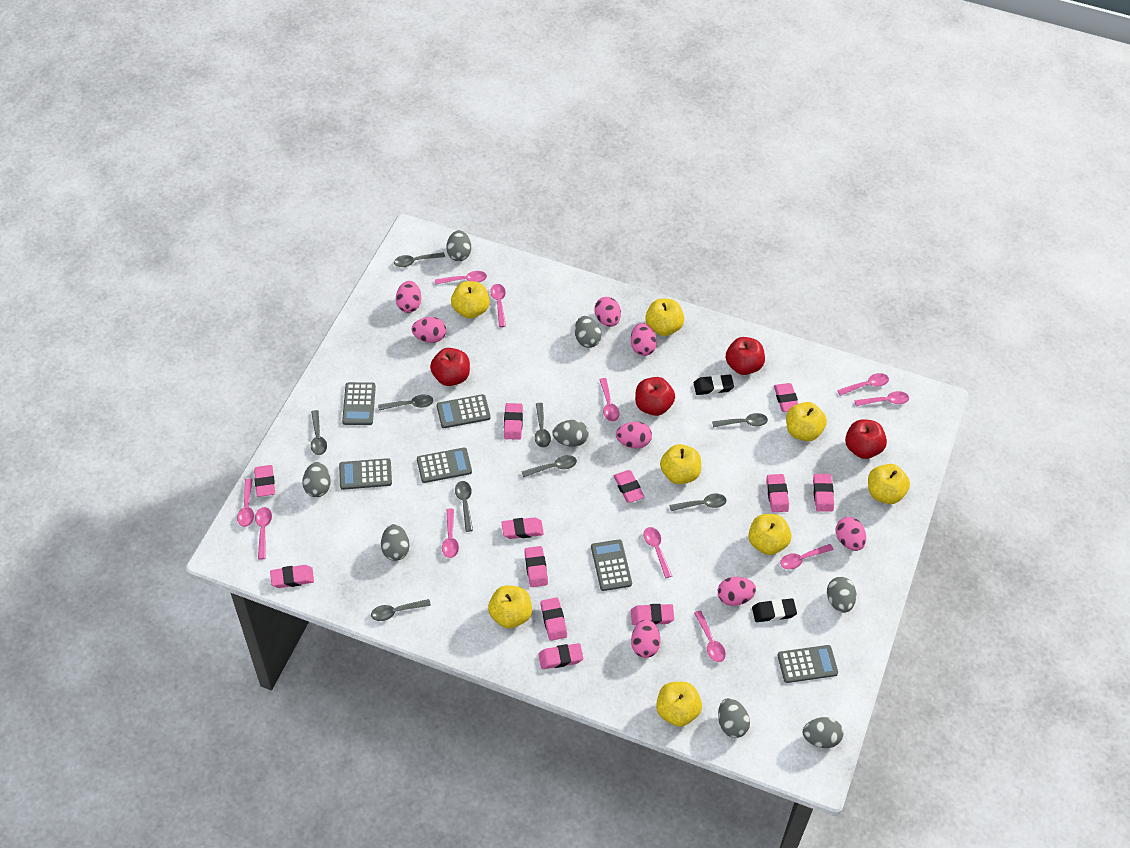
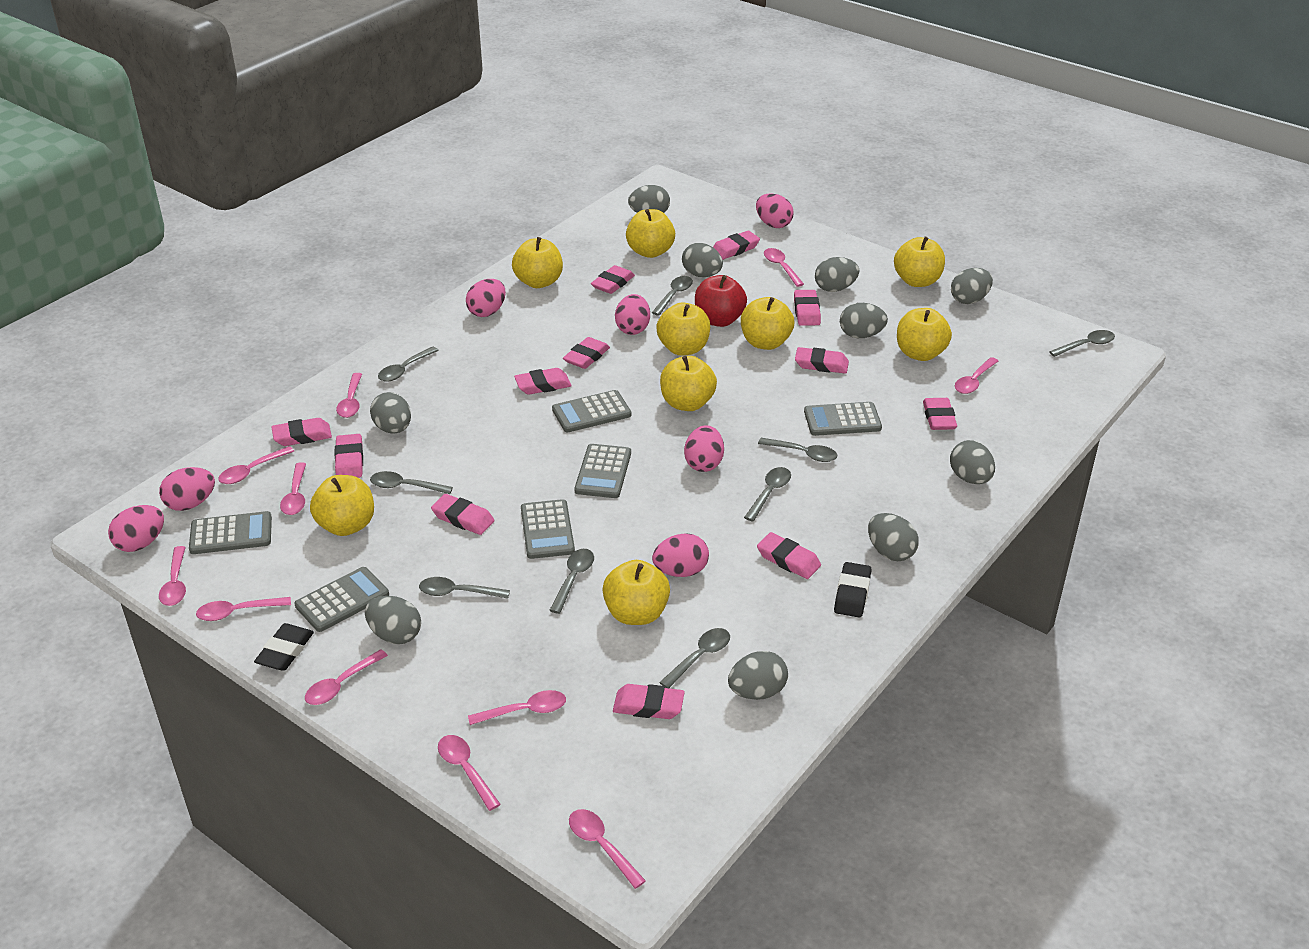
grey egg: 8 -> 10
pink egg: 8 -> 7
red apple: 4 -> 1
yellow apple: 8 -> 9

